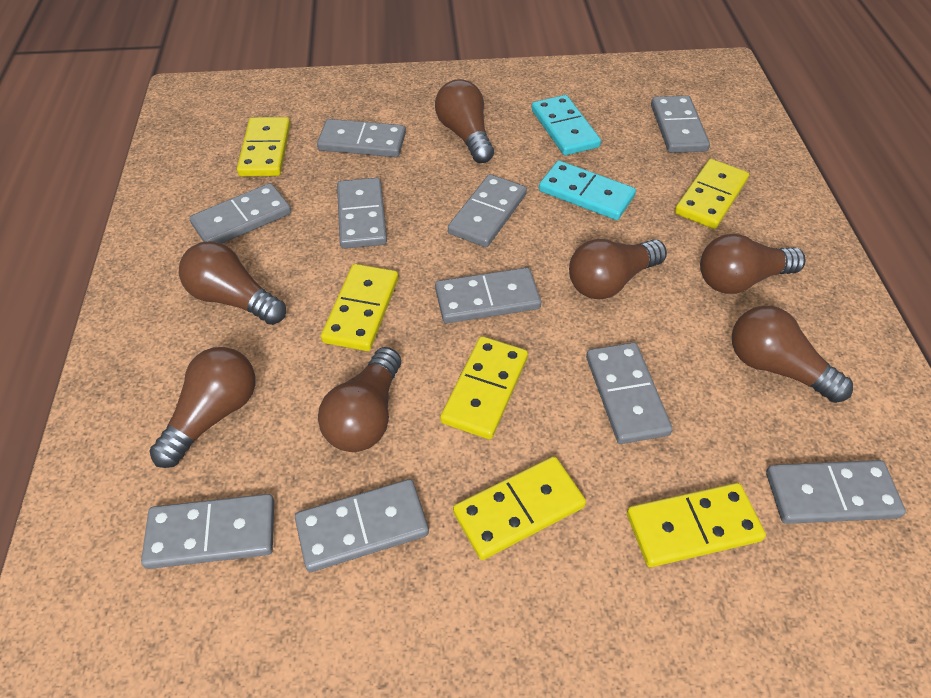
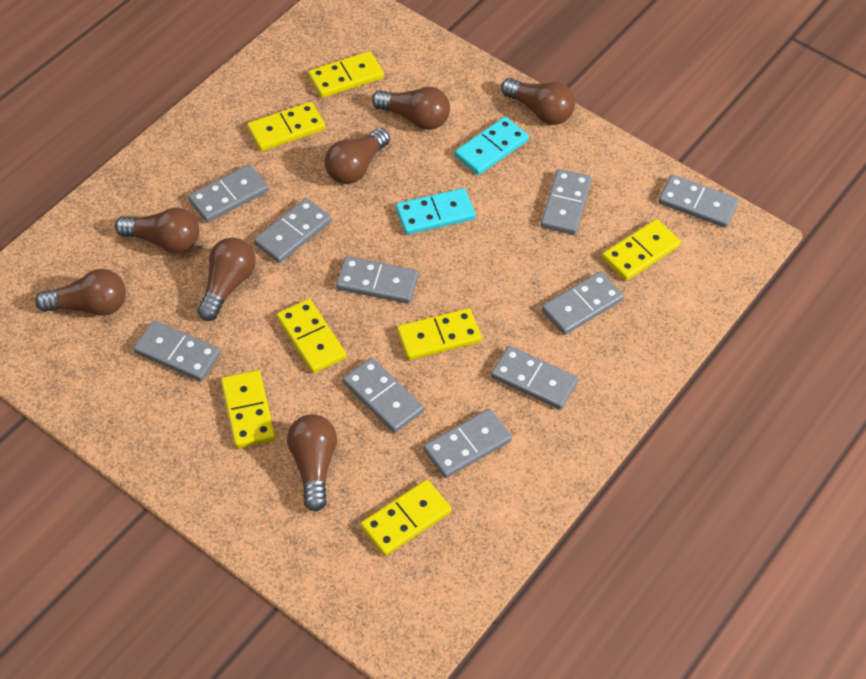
yellow domino: 6 -> 7

